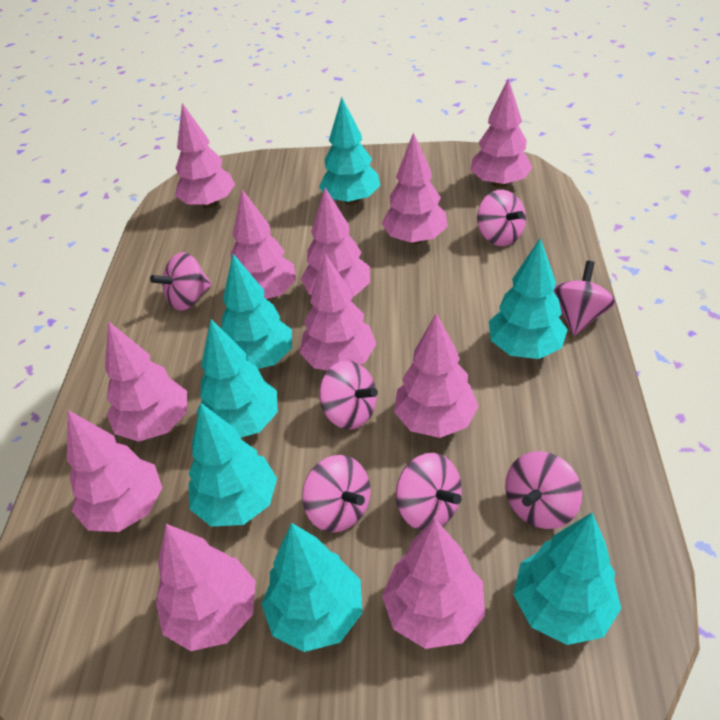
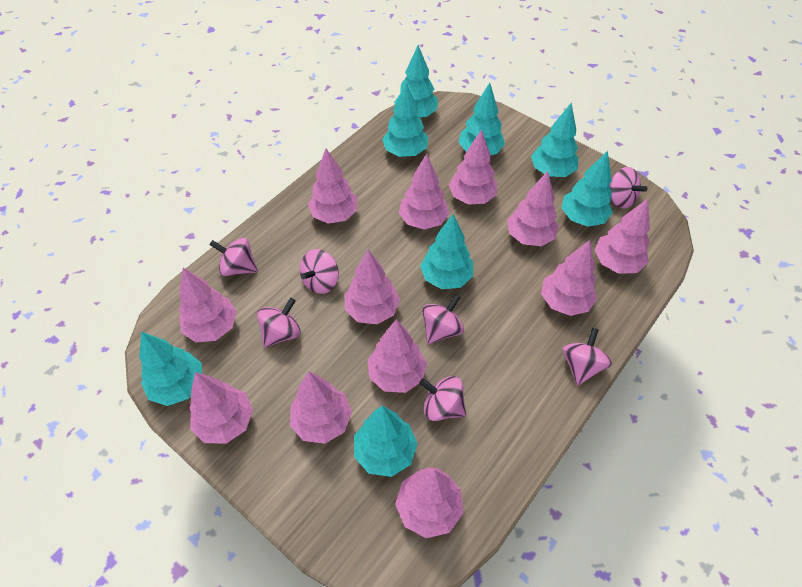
pink tree: 11 -> 12
turquoise tree: 7 -> 8

